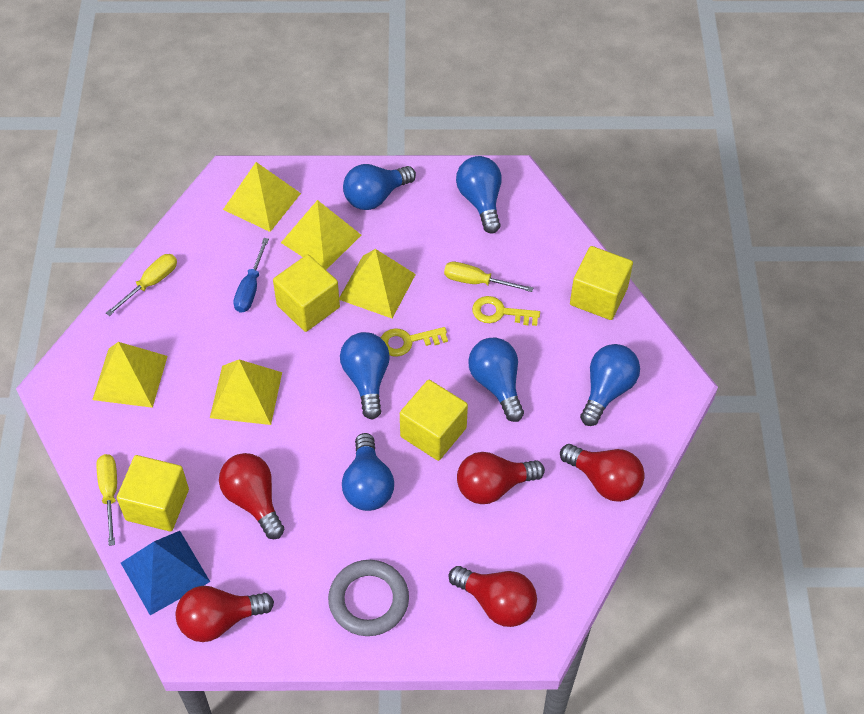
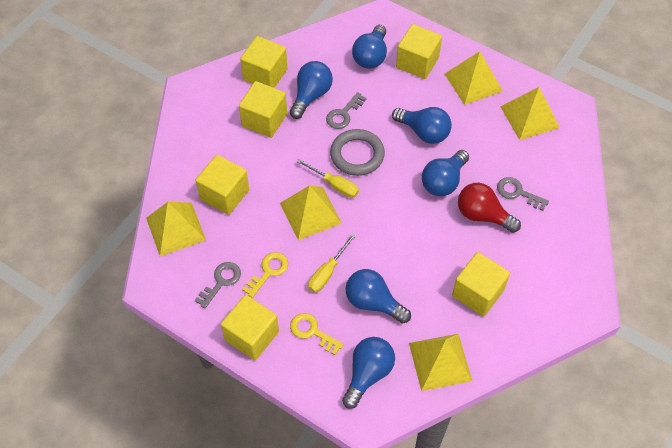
blue pyramid: 1 -> 0
blue screwdriver: 1 -> 0
grey key: 0 -> 3
red light bulb: 5 -> 1
yellow cube: 4 -> 6
yellow screwdriver: 3 -> 2

